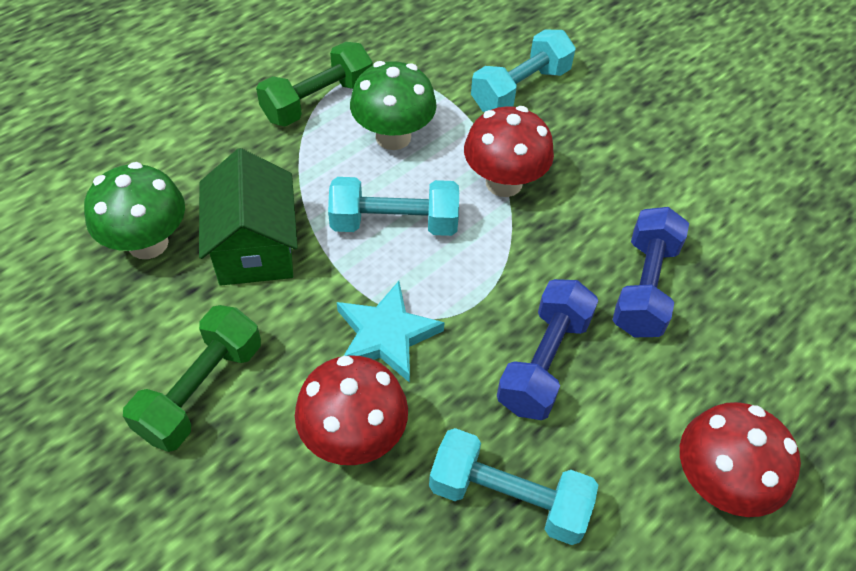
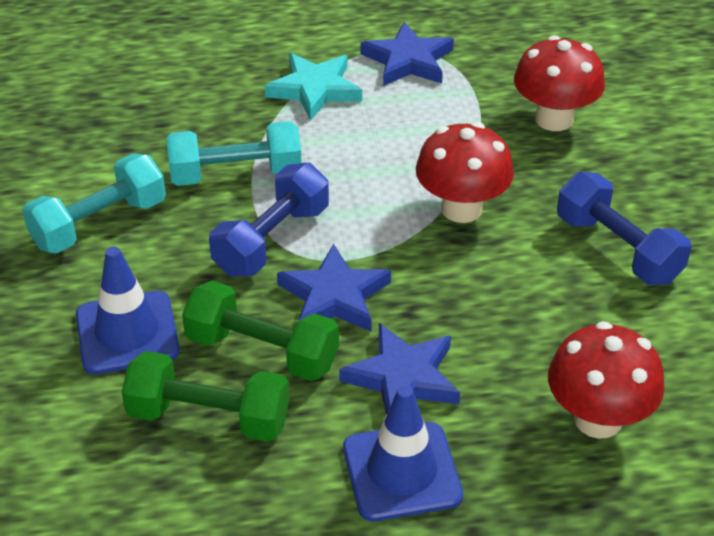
blue star: 0 -> 3
blue traffic cone: 0 -> 2
green house: 1 -> 0
green mushroom: 2 -> 0
turquoise dumbbell: 3 -> 2

